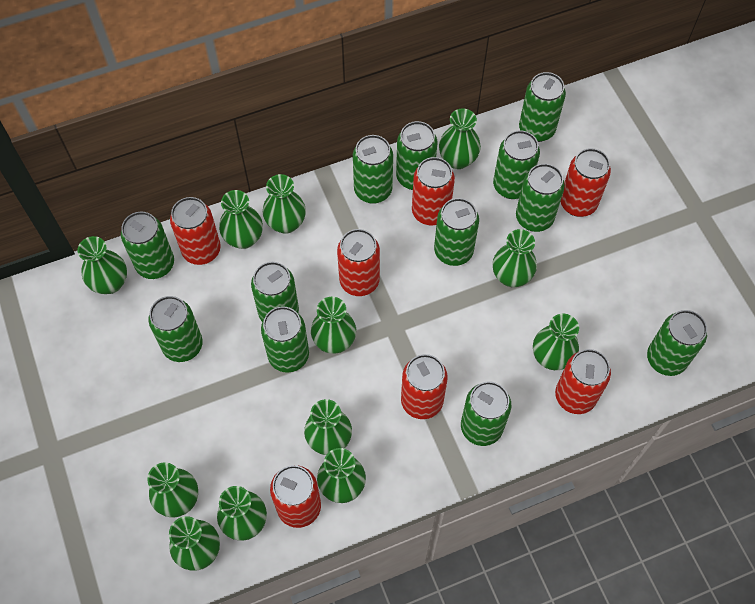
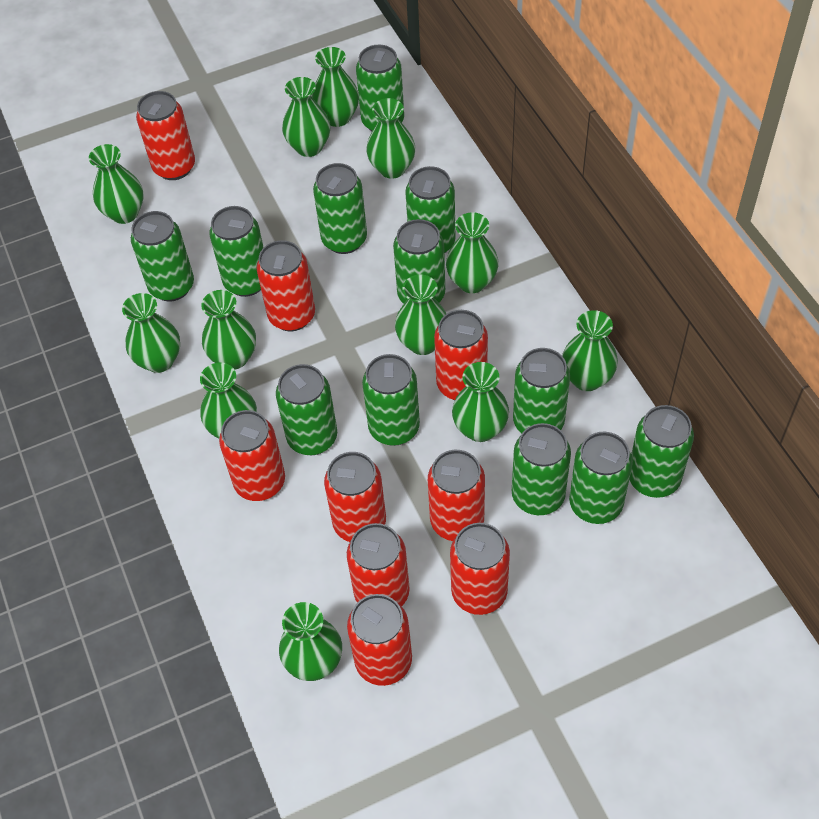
red can: 7 -> 9

